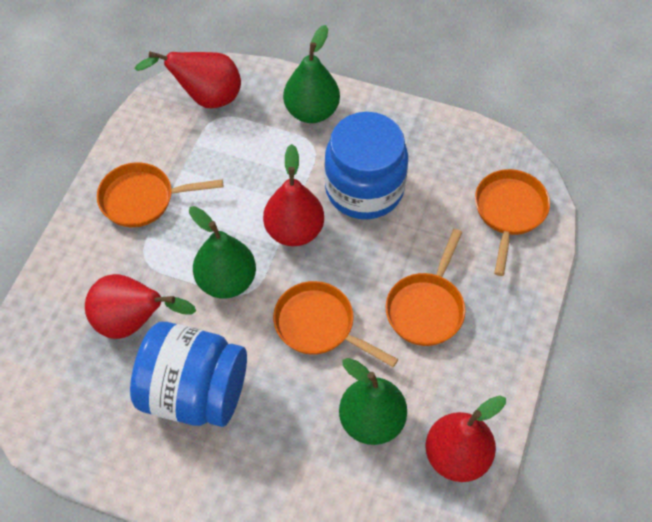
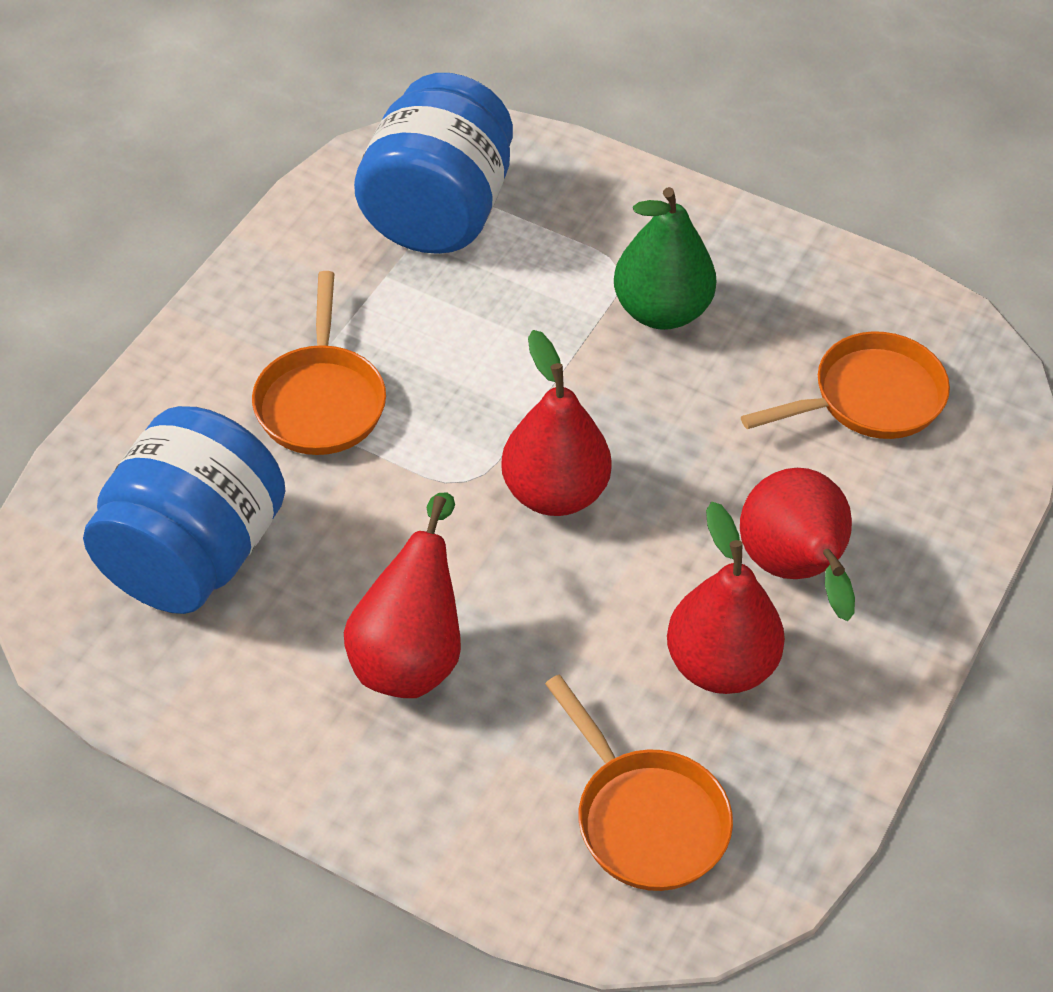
green pear: 3 -> 1
orange pan: 4 -> 3

